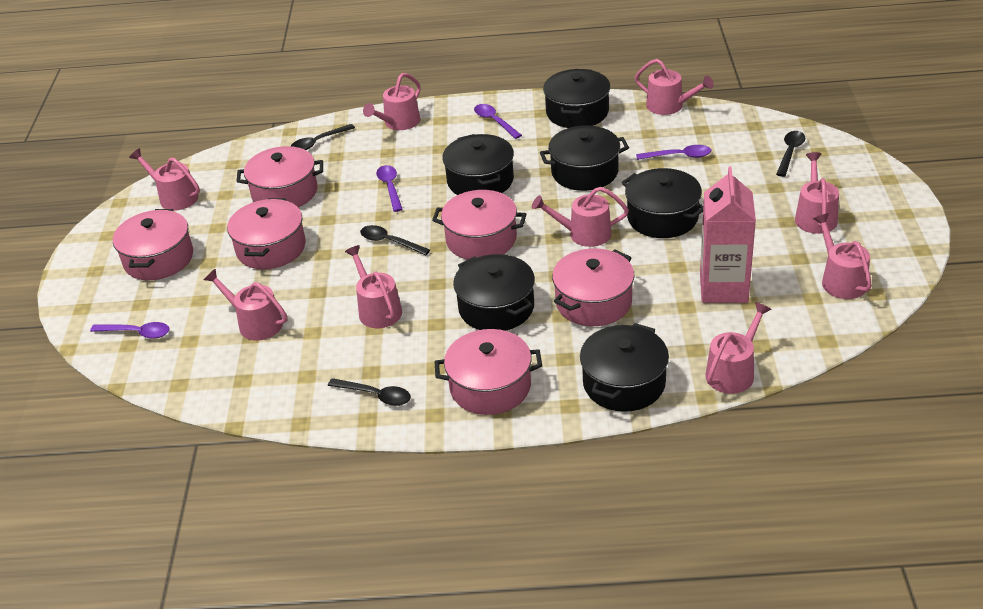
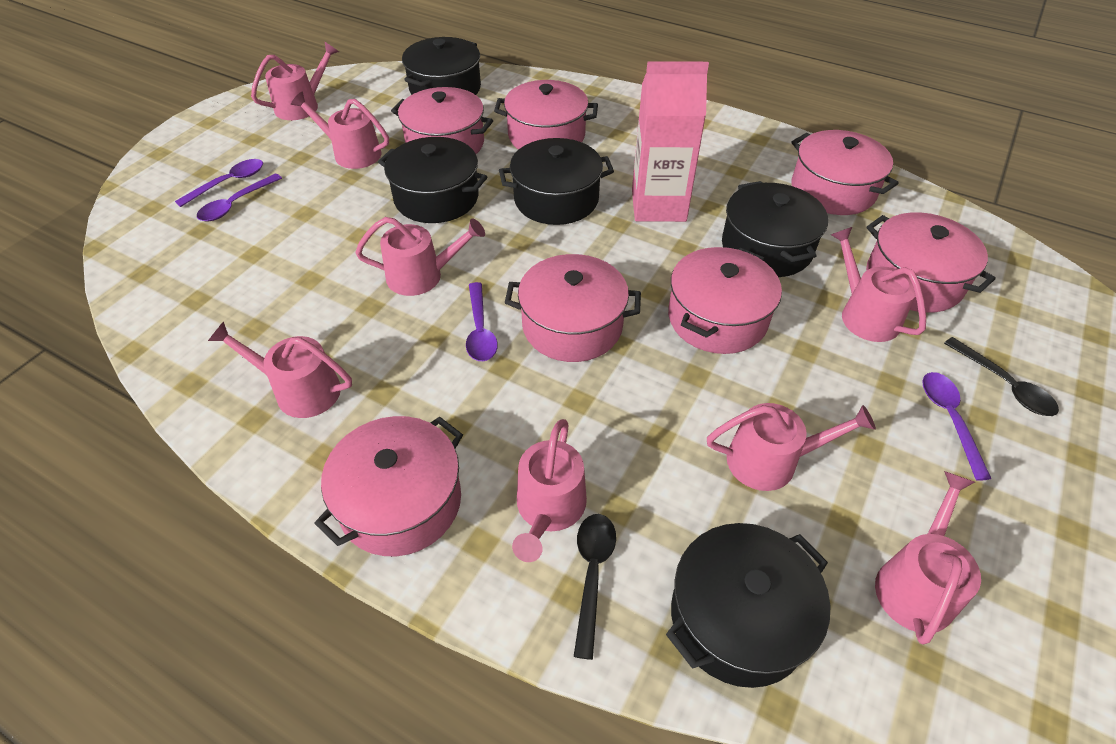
black pot: 6 -> 5
black spoon: 4 -> 2
pink pot: 6 -> 7
pink watering can: 9 -> 8

